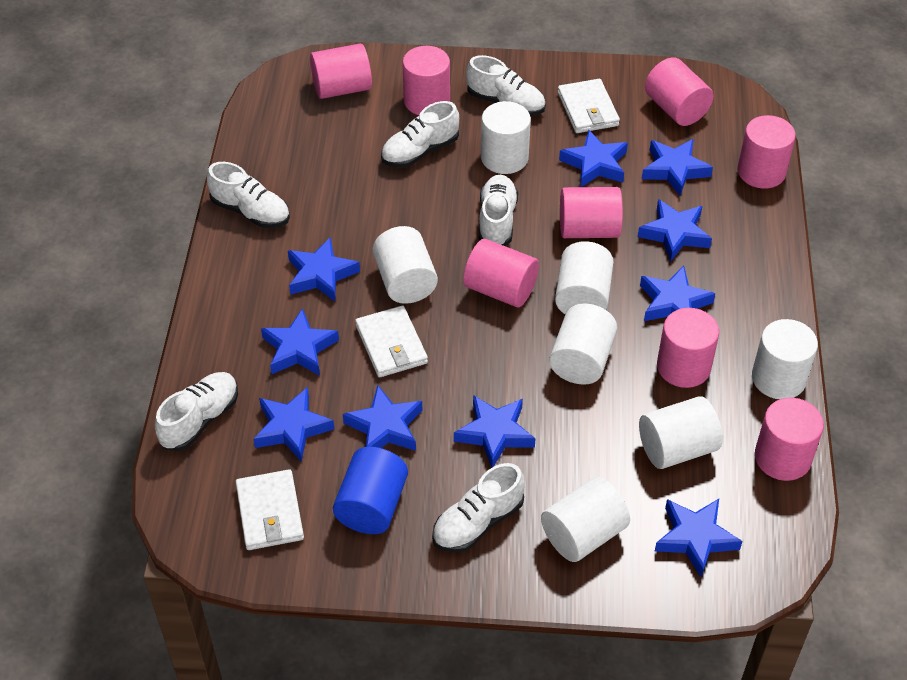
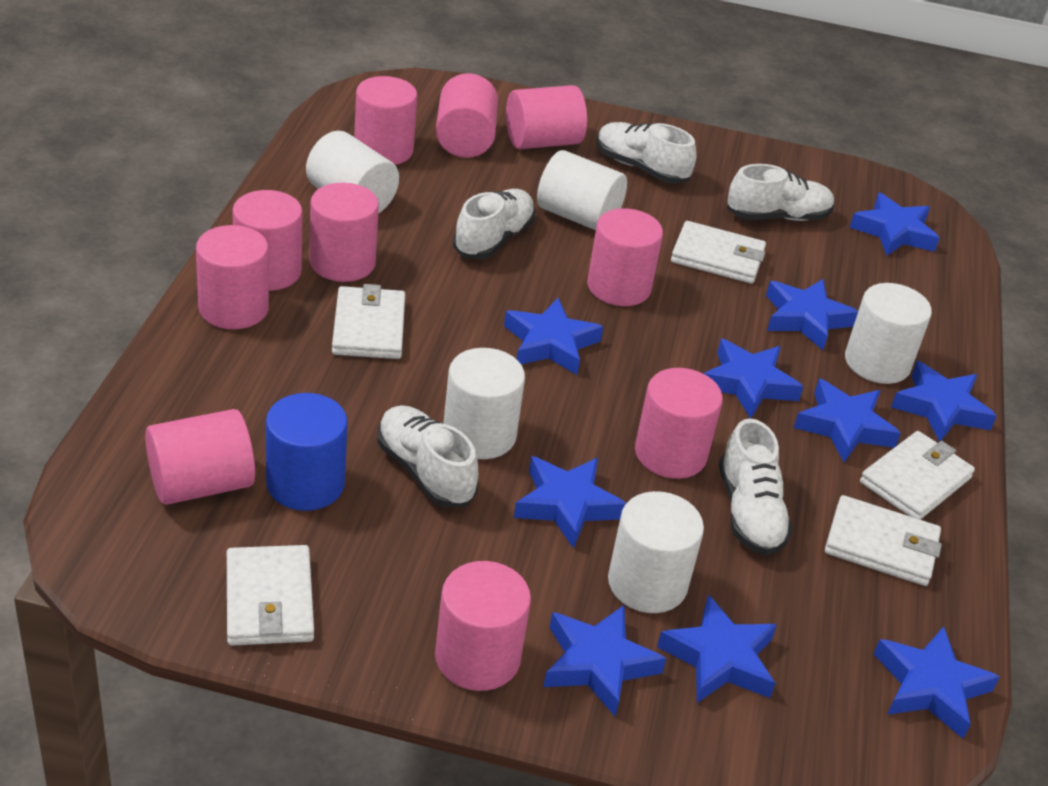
pink cylinder: 8 -> 10
white cylinder: 7 -> 5
white shoe: 6 -> 5
white wallet: 3 -> 5

